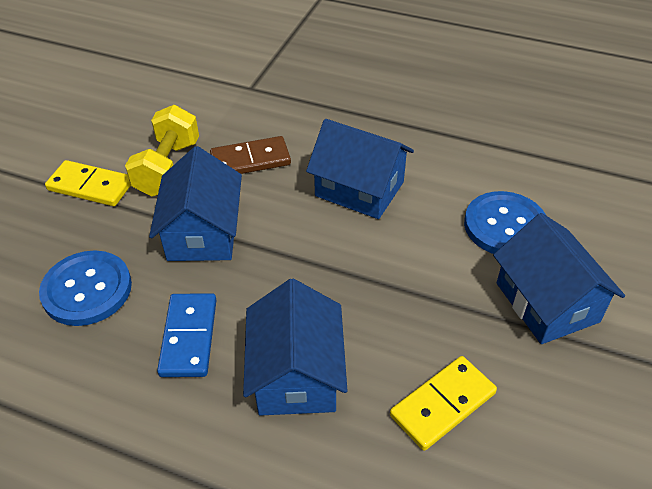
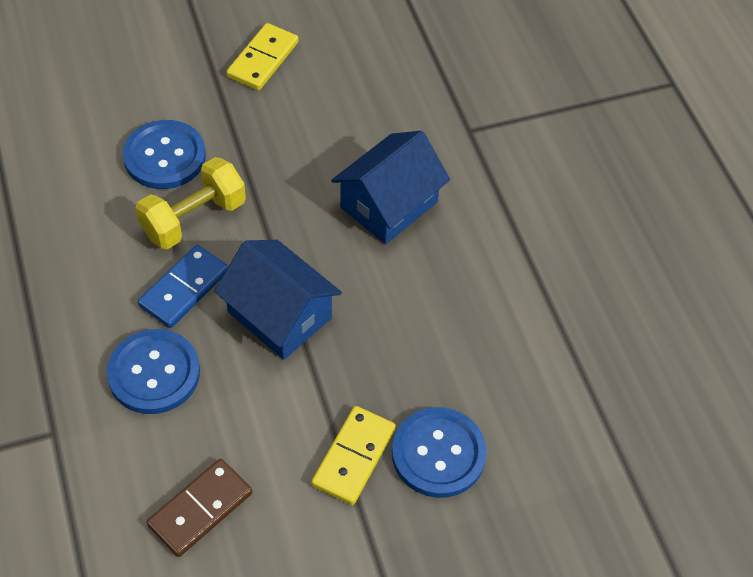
blue button: 2 -> 3
blue house: 4 -> 2

